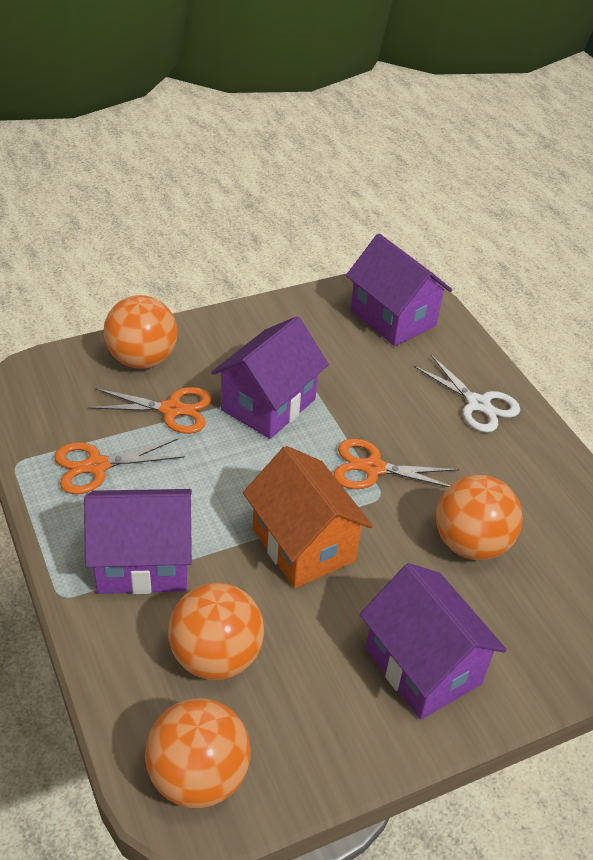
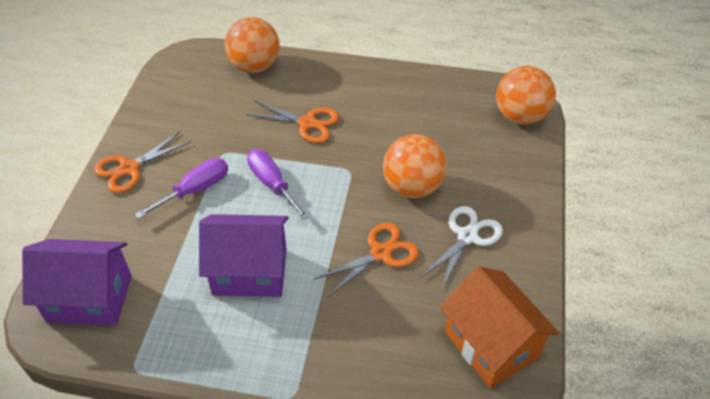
orange ball: 4 -> 3
purple house: 4 -> 2
purple screwdriver: 0 -> 2

